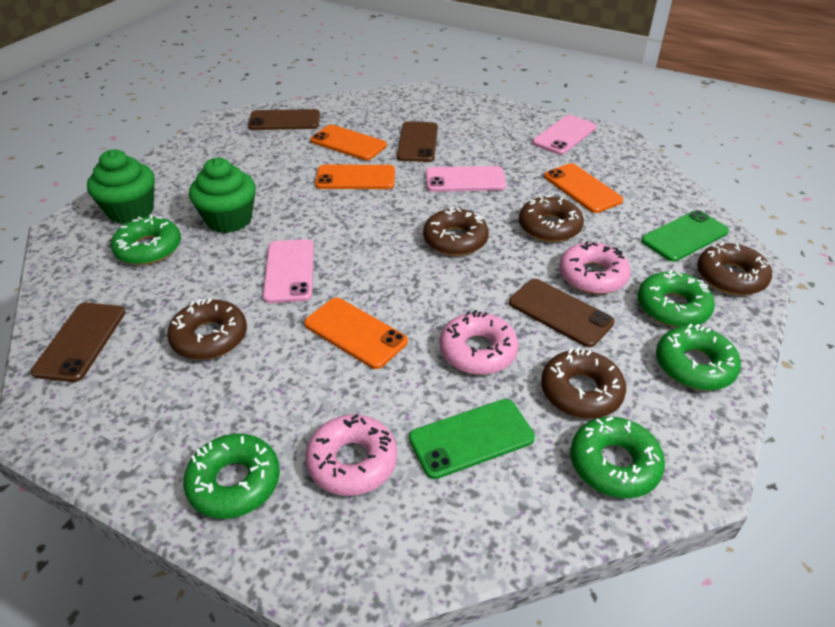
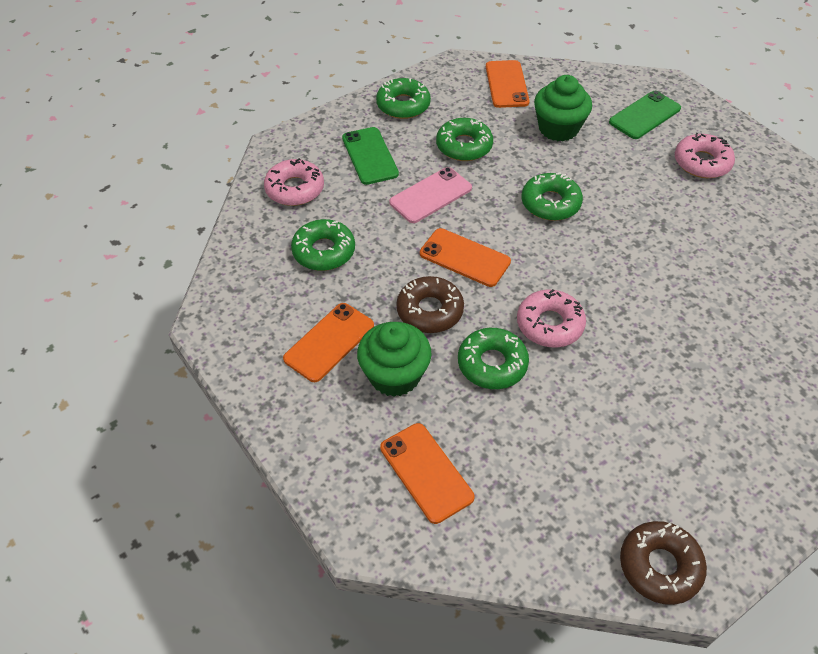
brown donut: 5 -> 2
brown phone: 4 -> 0
pink phone: 3 -> 1

